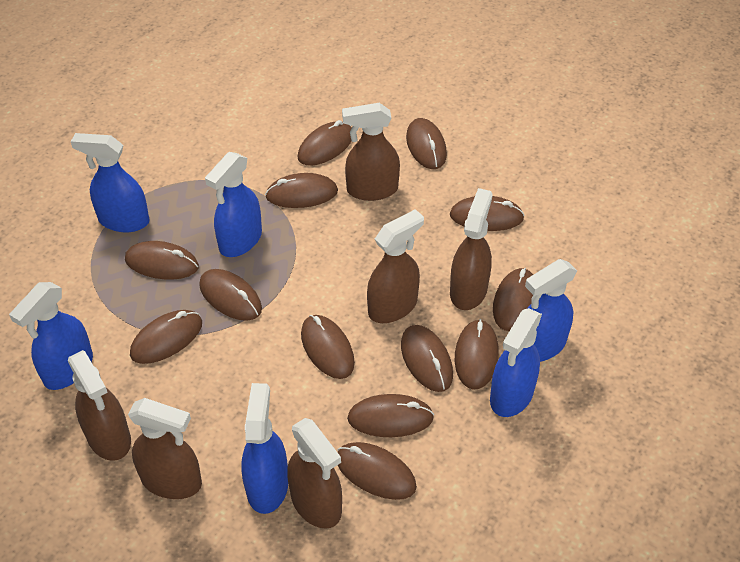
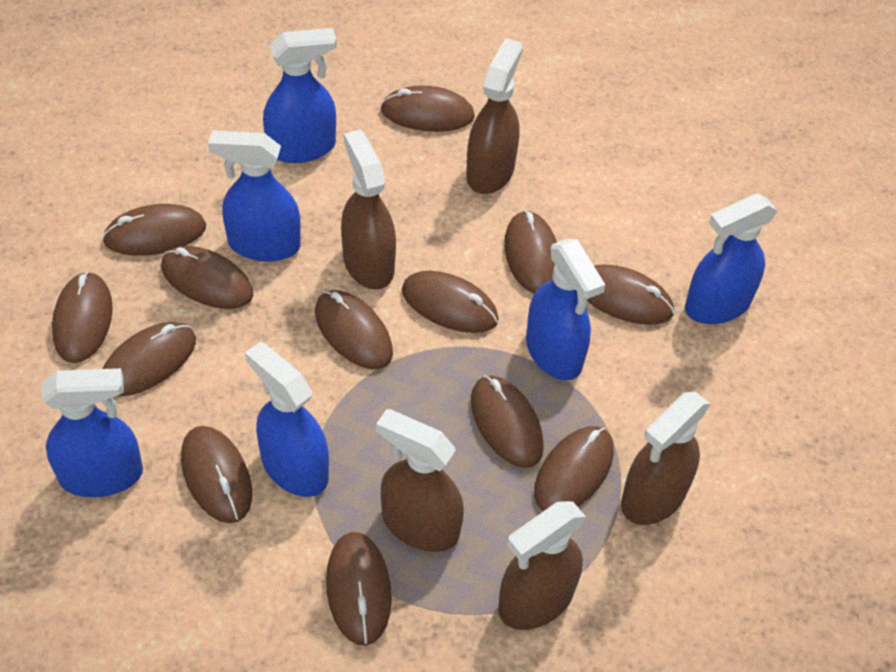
brown spray bottle: 6 -> 5

